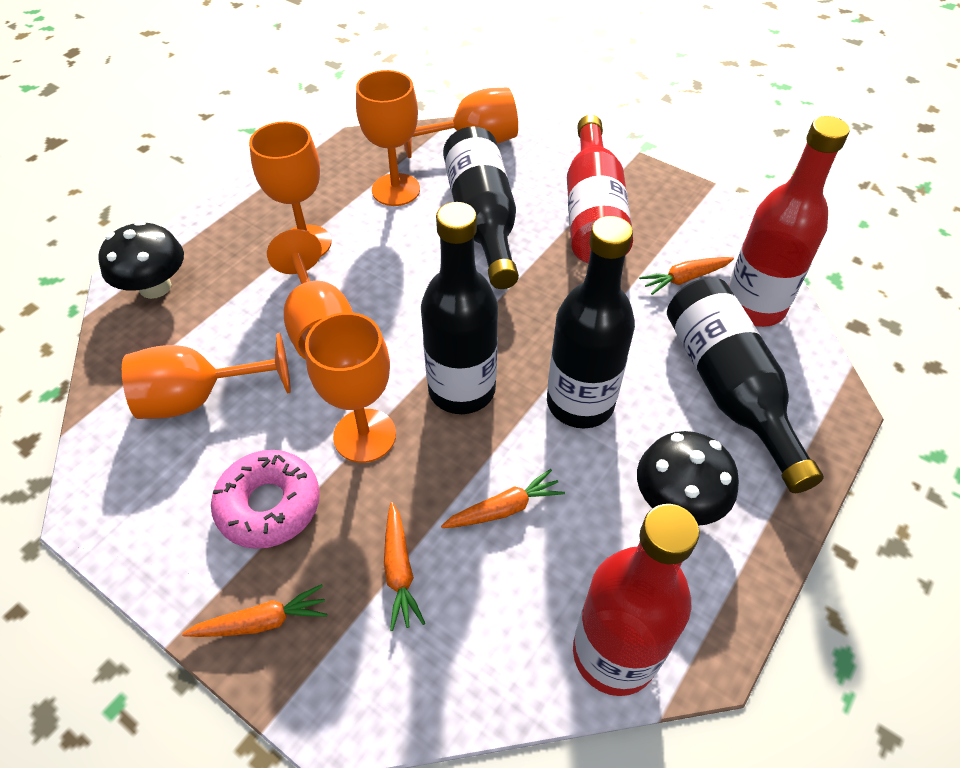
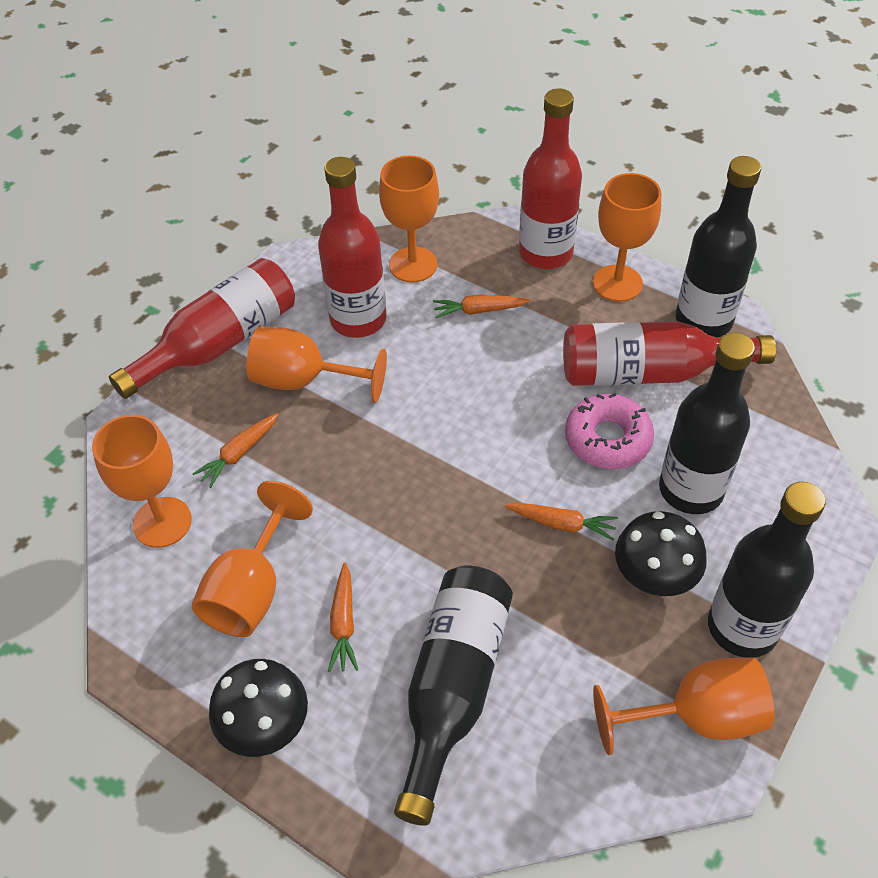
red bottle: 3 -> 4

